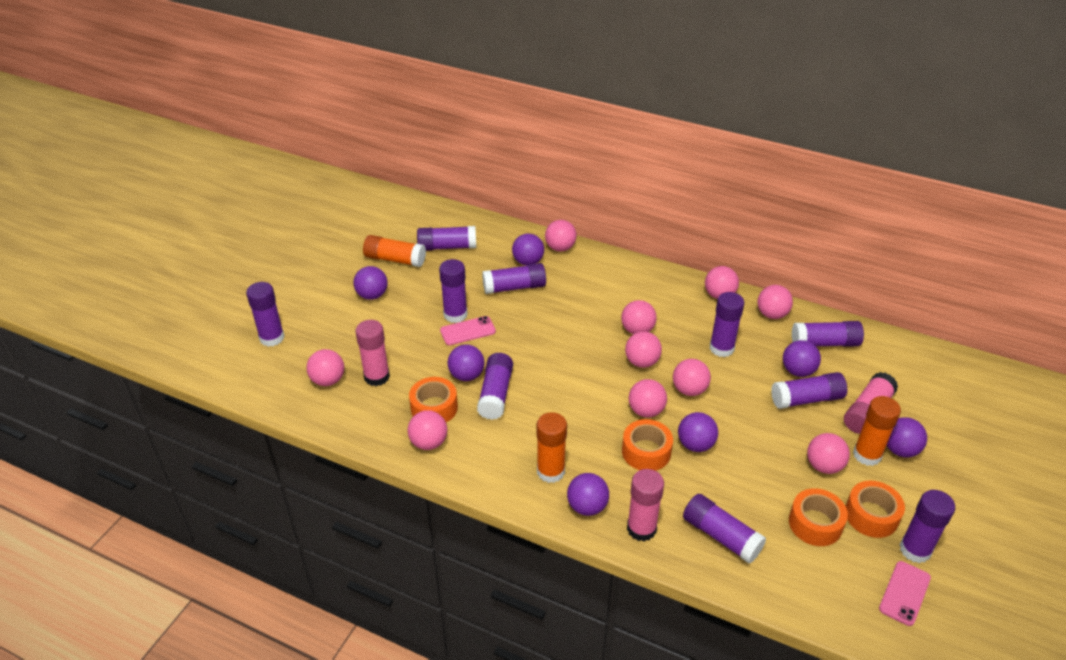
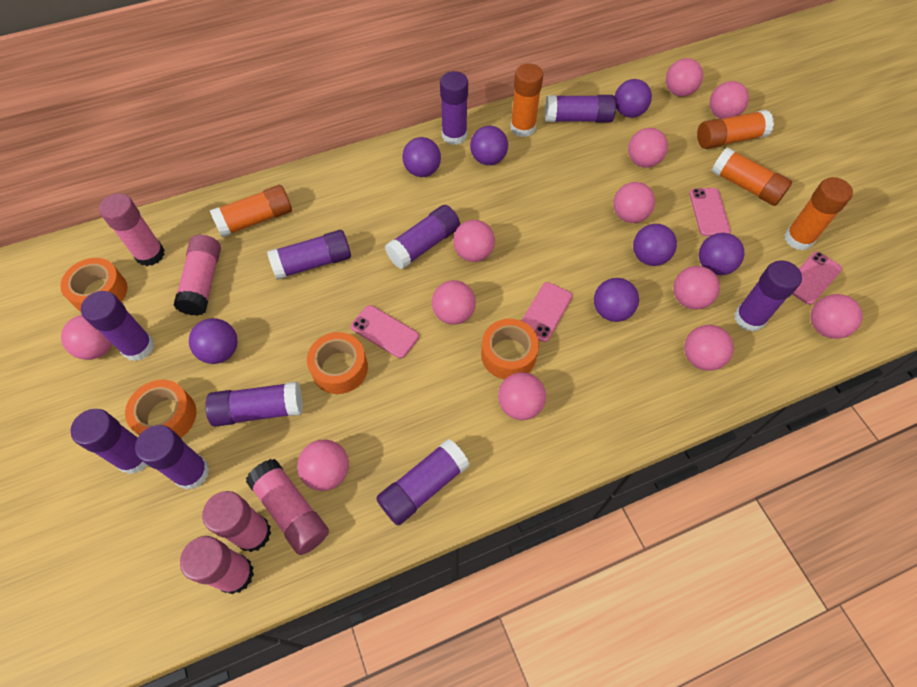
orange glue stick: 3 -> 5
pink ball: 10 -> 12
pink glue stick: 3 -> 5
pink phone: 2 -> 4

